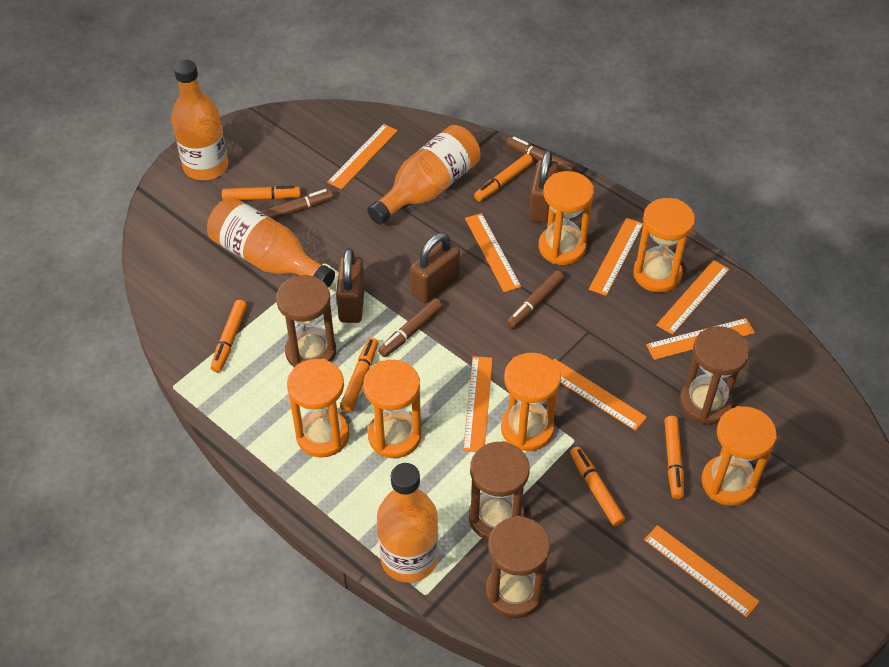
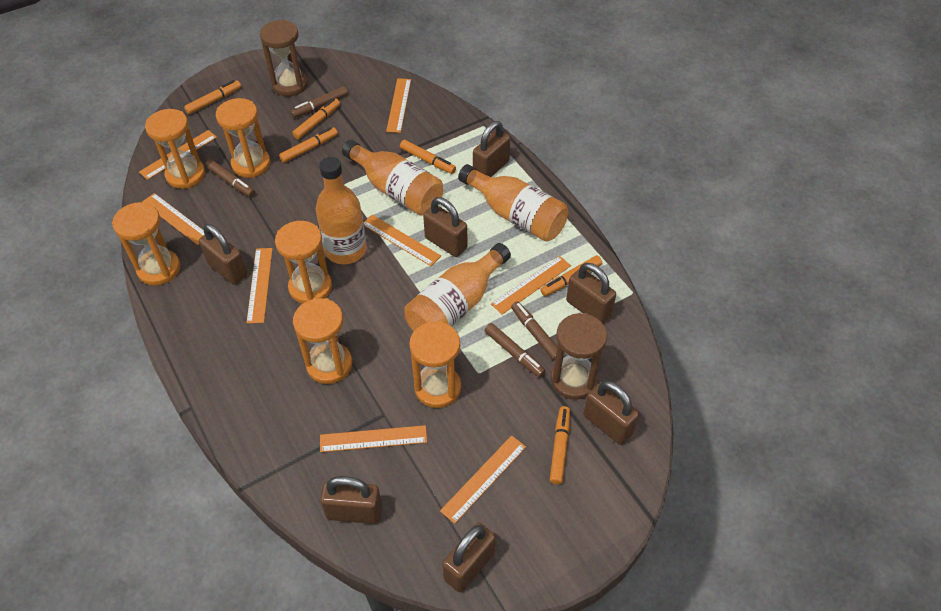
brown hourglass: 4 -> 2
brown padlock: 3 -> 7

